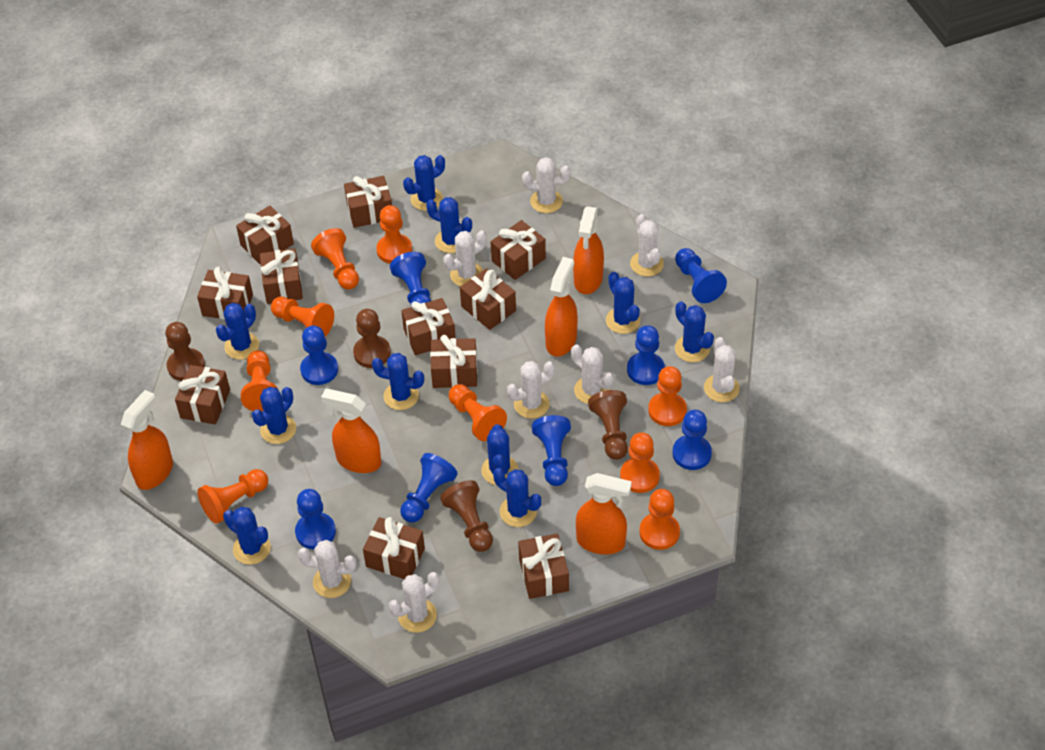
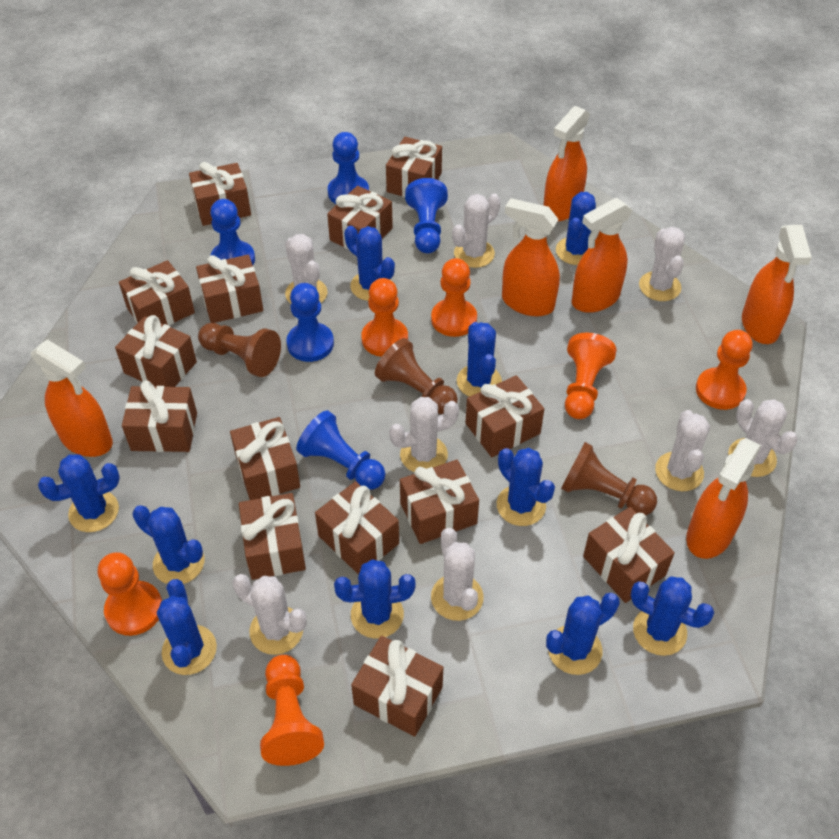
blue pawn: 8 -> 5
brown gift: 11 -> 14
brown pawn: 4 -> 3
orange pawn: 9 -> 6
orange spray bottle: 5 -> 6

